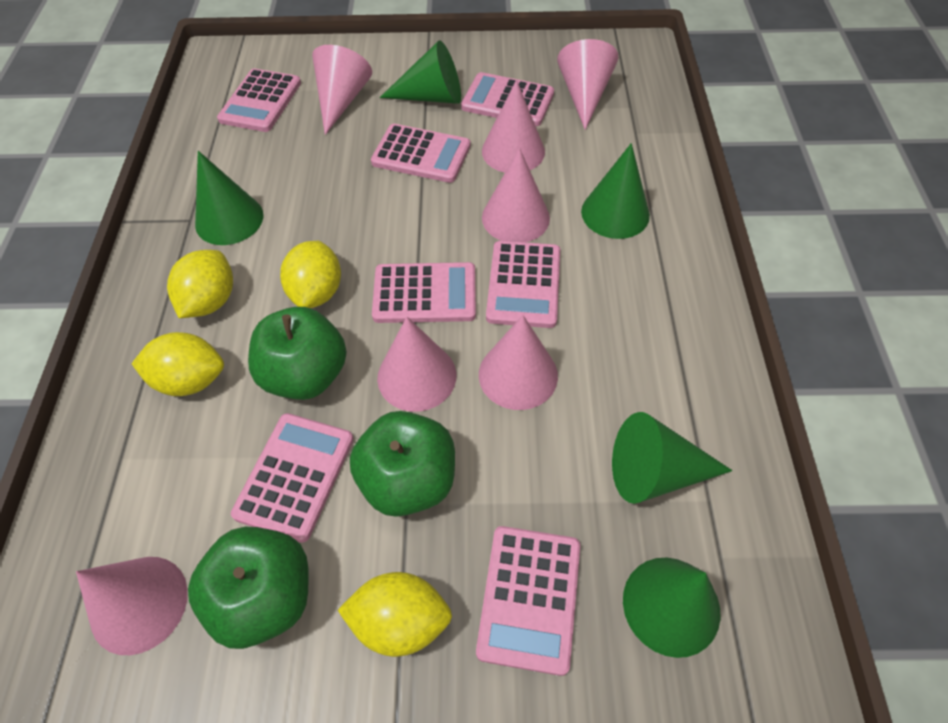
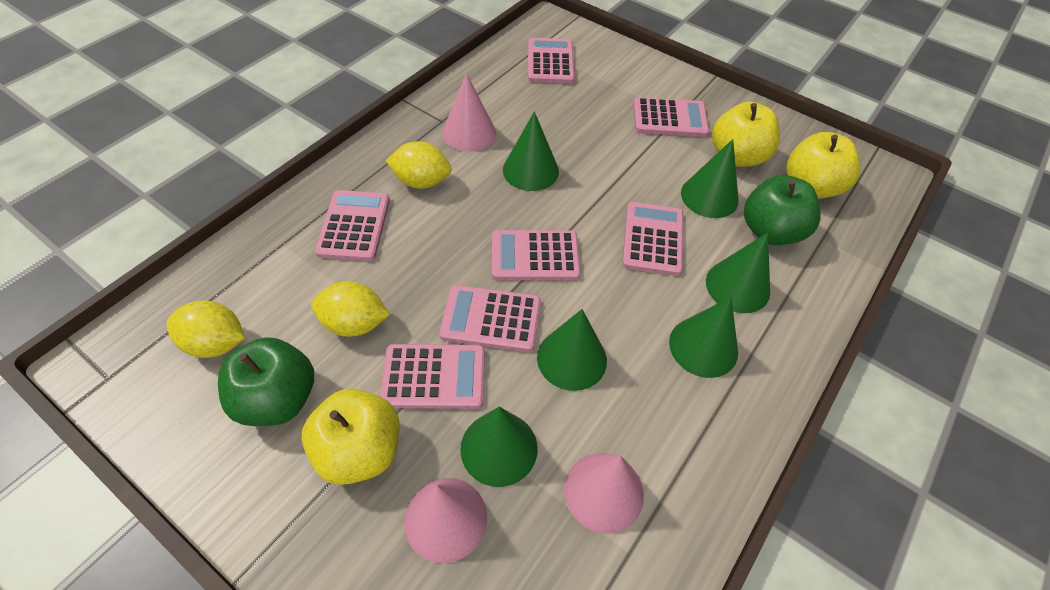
green apple: 3 -> 2
green cone: 5 -> 6
pink cone: 7 -> 3
yellow apple: 0 -> 3
yellow lemon: 4 -> 3

